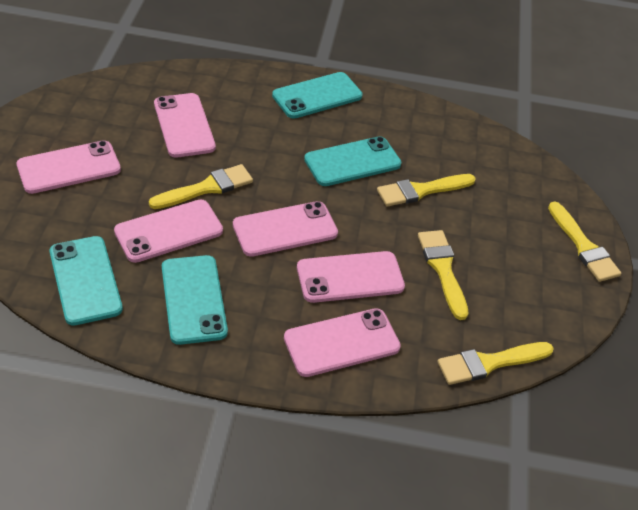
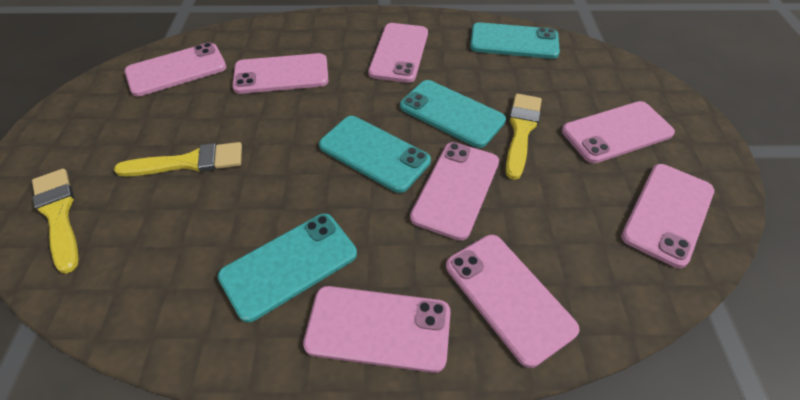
pink phone: 6 -> 8
yellow brush: 5 -> 3

